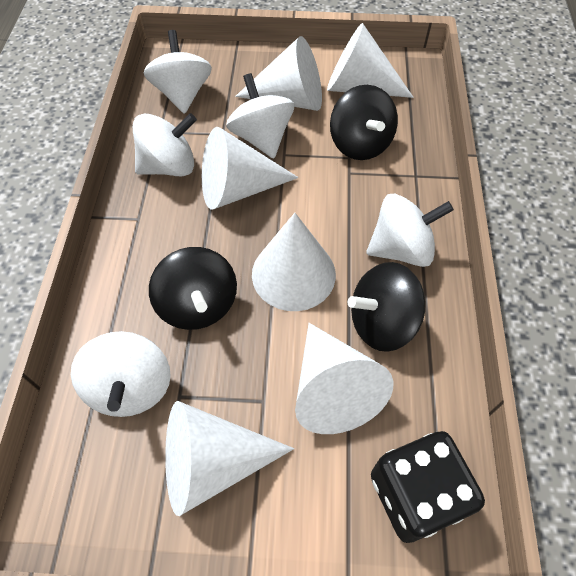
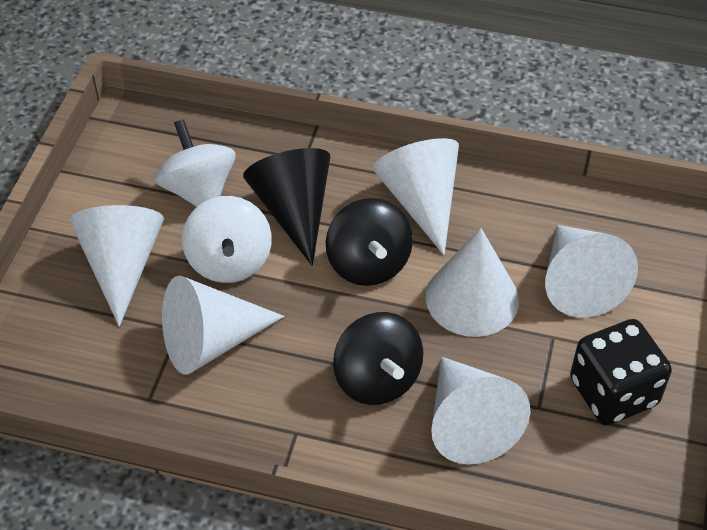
black cone: 0 -> 1
black spinning top: 3 -> 2
white spinning top: 5 -> 2

